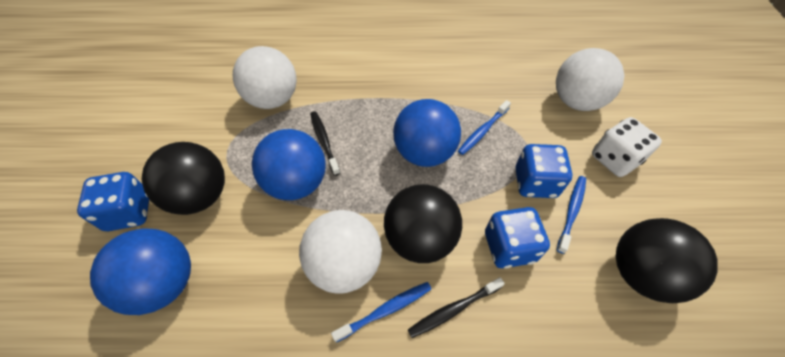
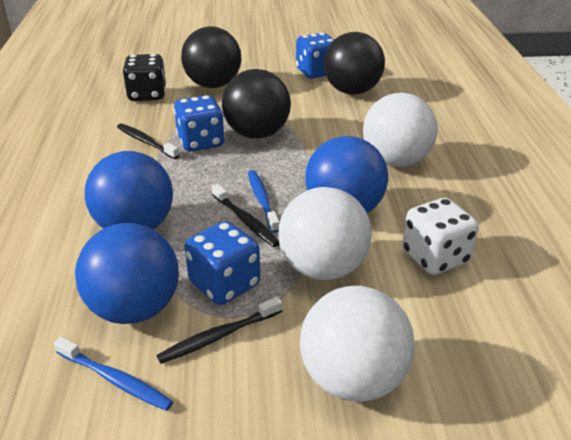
black dice: 0 -> 1
black toothbrush: 2 -> 3
blue toothbrush: 3 -> 2

